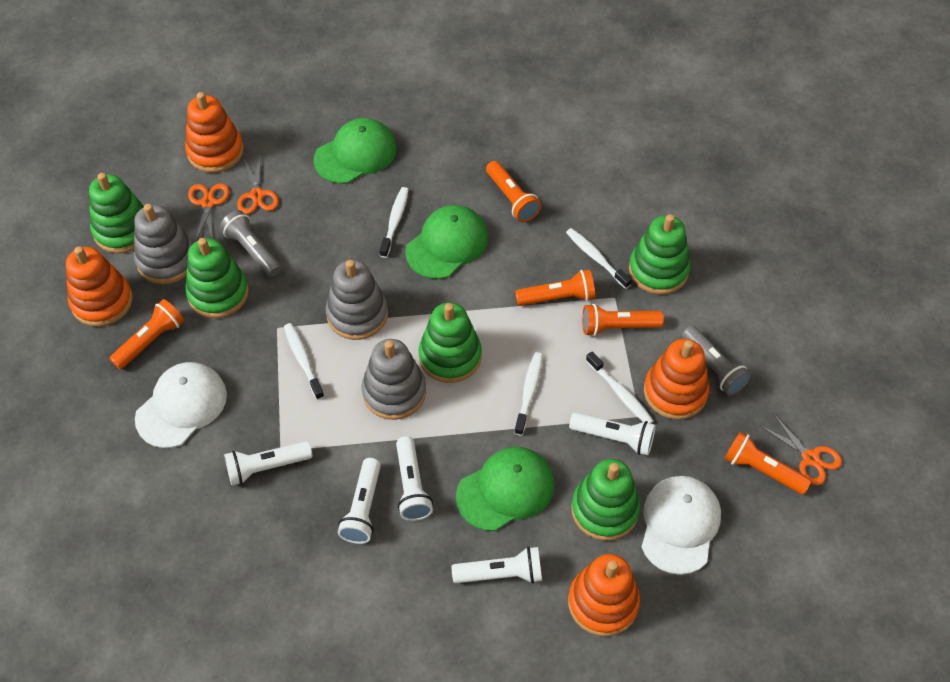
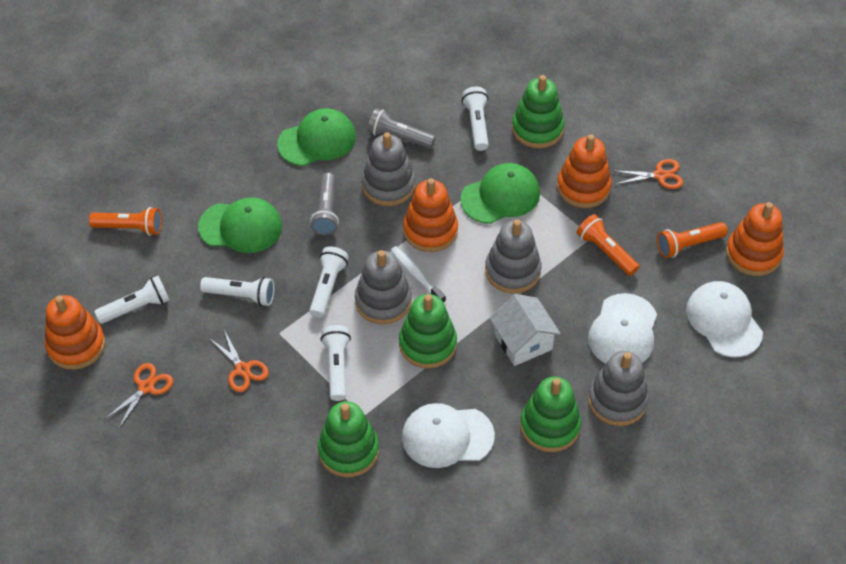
green stacking toy: 5 -> 4
grey stacking toy: 3 -> 4
orange flashlight: 5 -> 3
white cap: 2 -> 3
white house: 0 -> 1
white toothbrush: 5 -> 1

